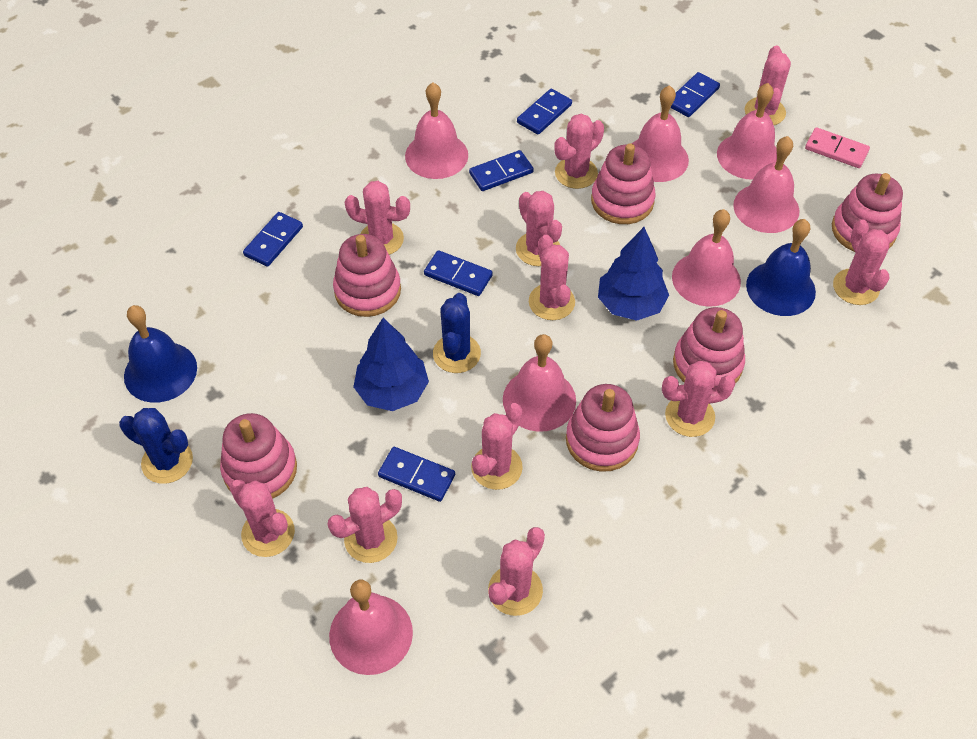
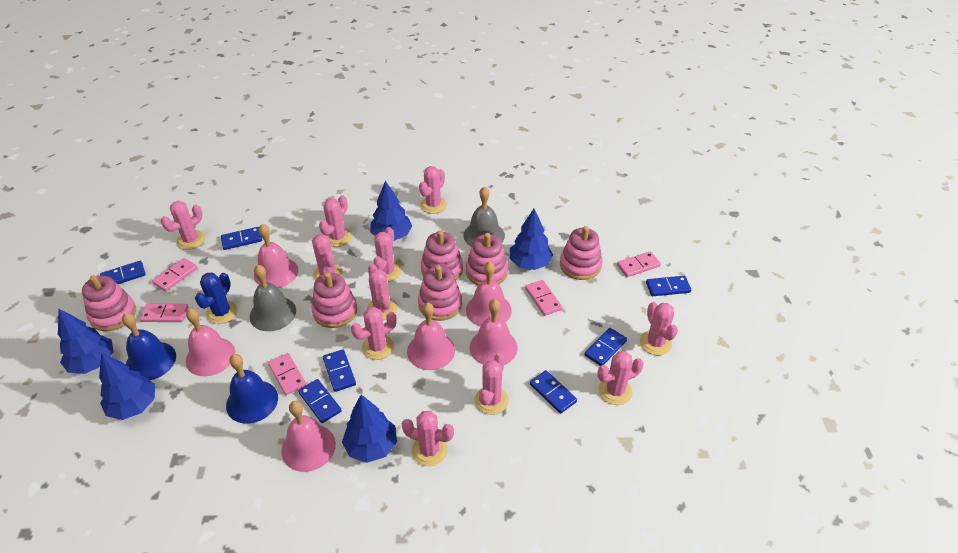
blue cactus: 2 -> 1
blue domino: 6 -> 7
blue tree: 2 -> 5
grey bell: 0 -> 2
pink bell: 7 -> 6
pink domino: 1 -> 5

